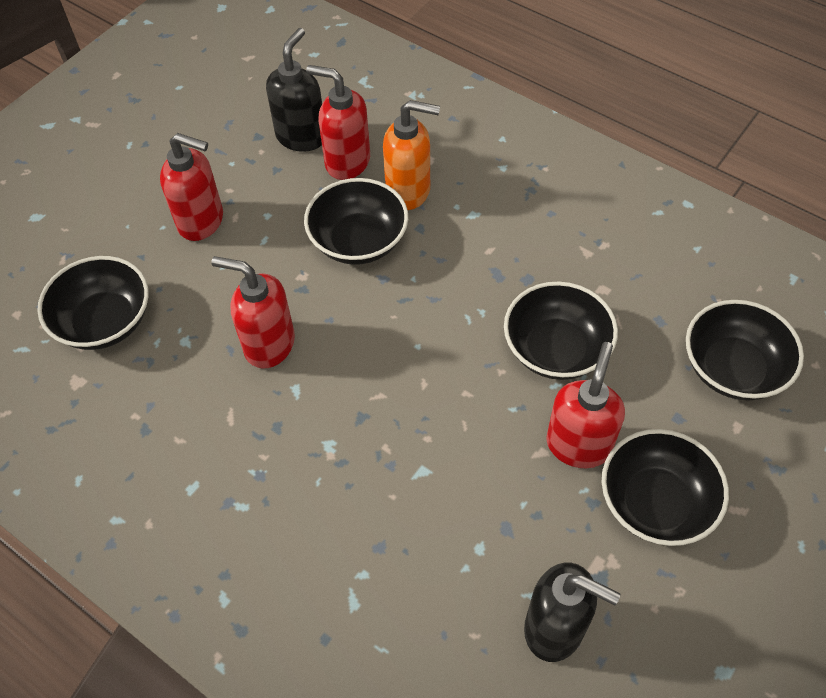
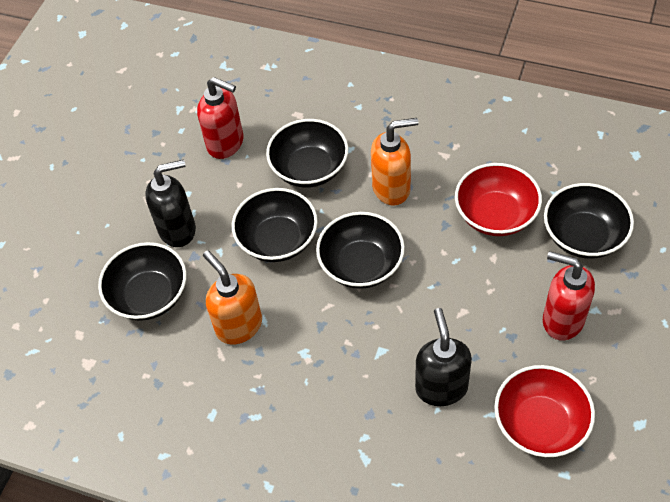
orange soap dispenser: 1 -> 2
red bowl: 0 -> 2
red soap dispenser: 4 -> 2

